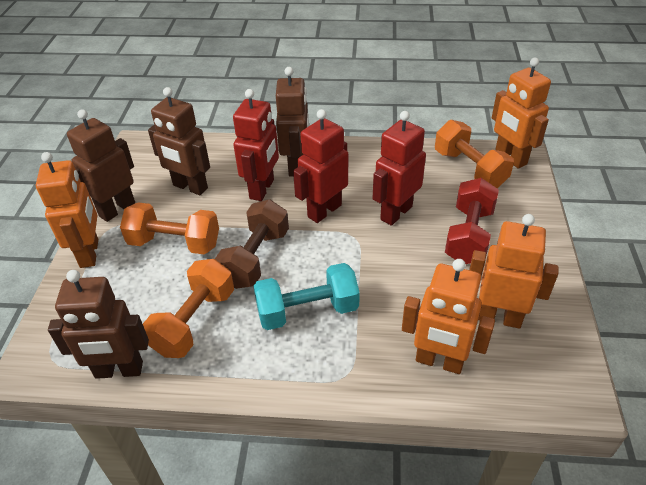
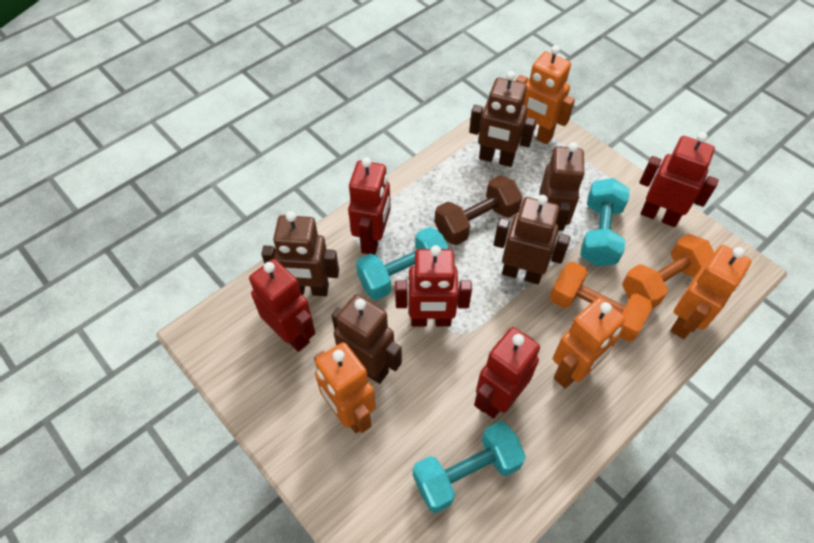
brown robot: 4 -> 5
orange dumbbell: 3 -> 2
red dumbbell: 1 -> 0
red robot: 3 -> 5
turquoise dumbbell: 1 -> 3

